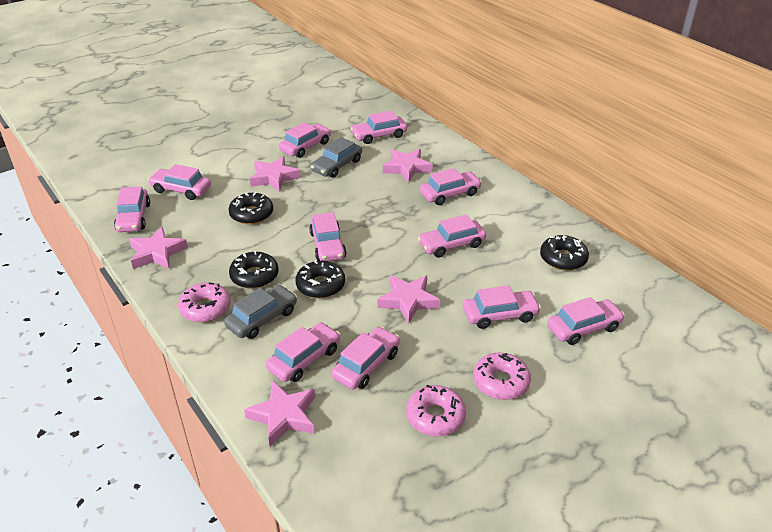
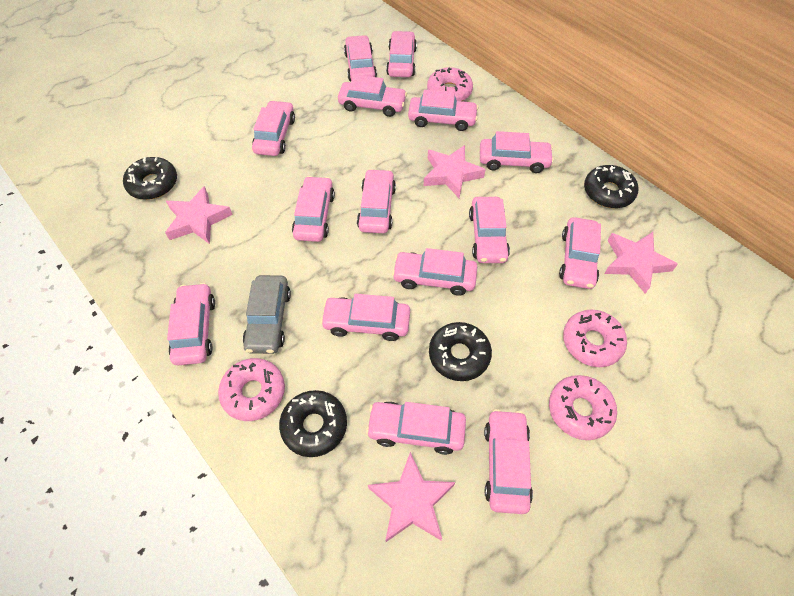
grey car: 2 -> 1
pink car: 11 -> 15
pink donut: 3 -> 4
pink star: 5 -> 4

